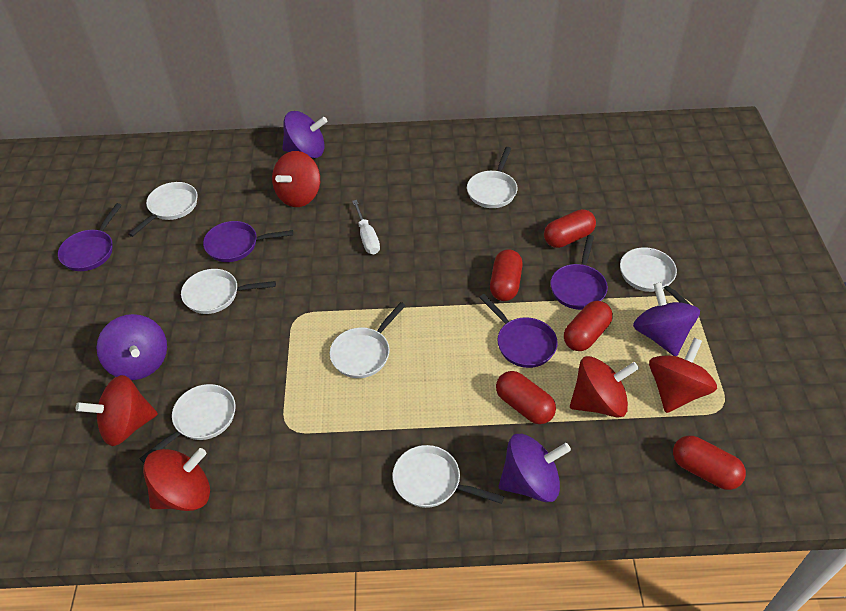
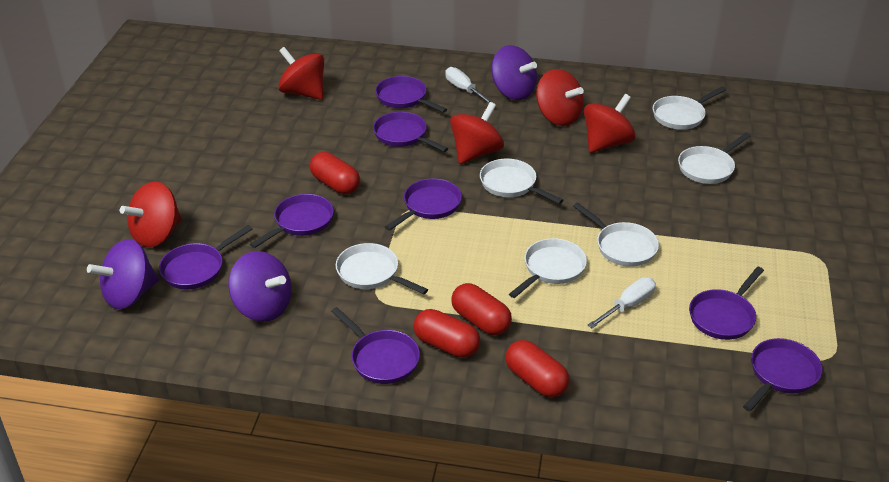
purple pan: 4 -> 8
purple spinning top: 4 -> 3
red capsule: 5 -> 4
white pan: 7 -> 6
white screwdriver: 1 -> 2

